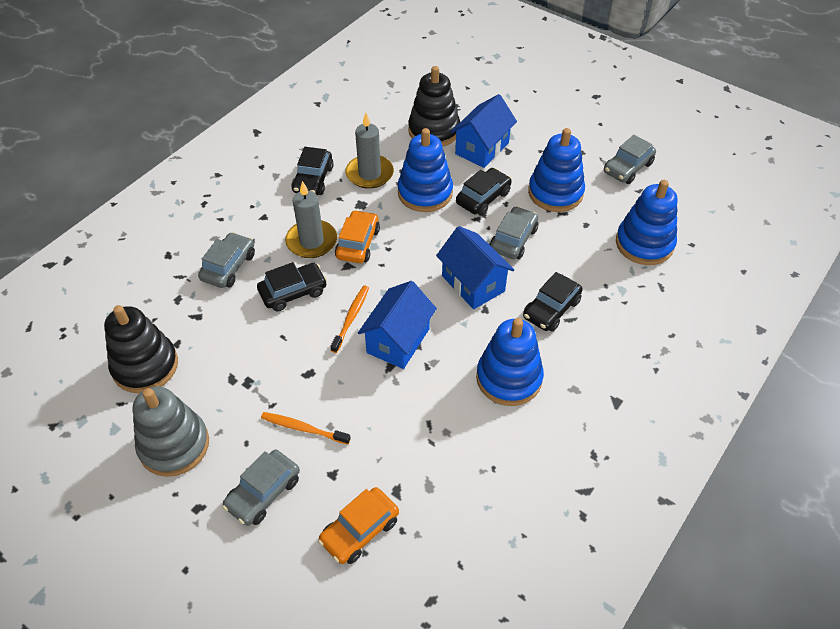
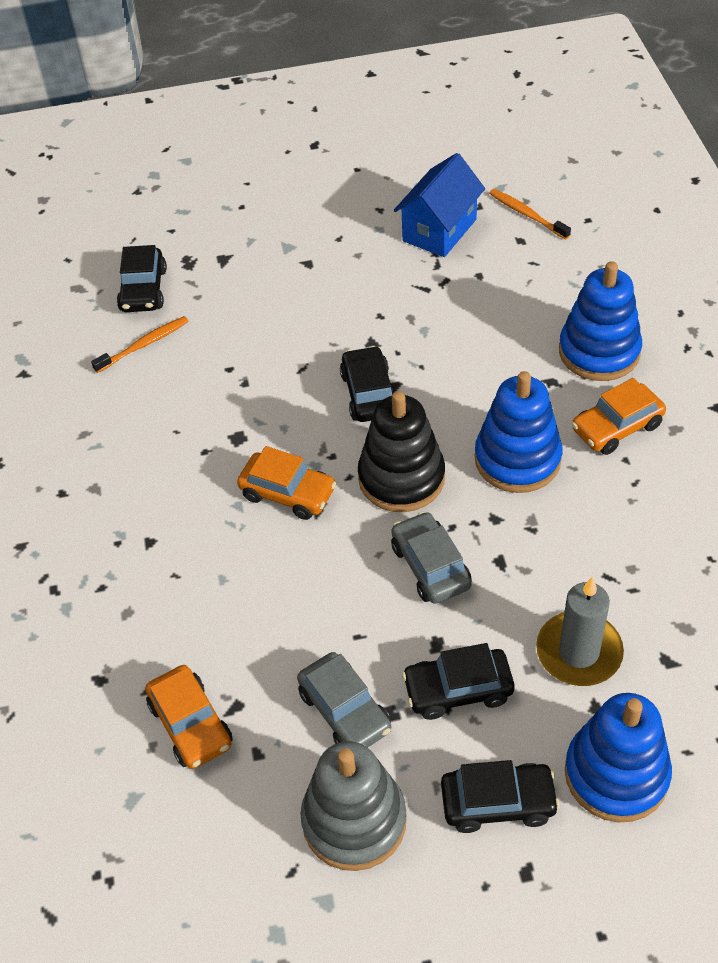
black stacking toy: 2 -> 1
blue house: 3 -> 1
blue stacking toy: 4 -> 3
grey candle: 2 -> 1
grey car: 4 -> 2
orange car: 2 -> 3

